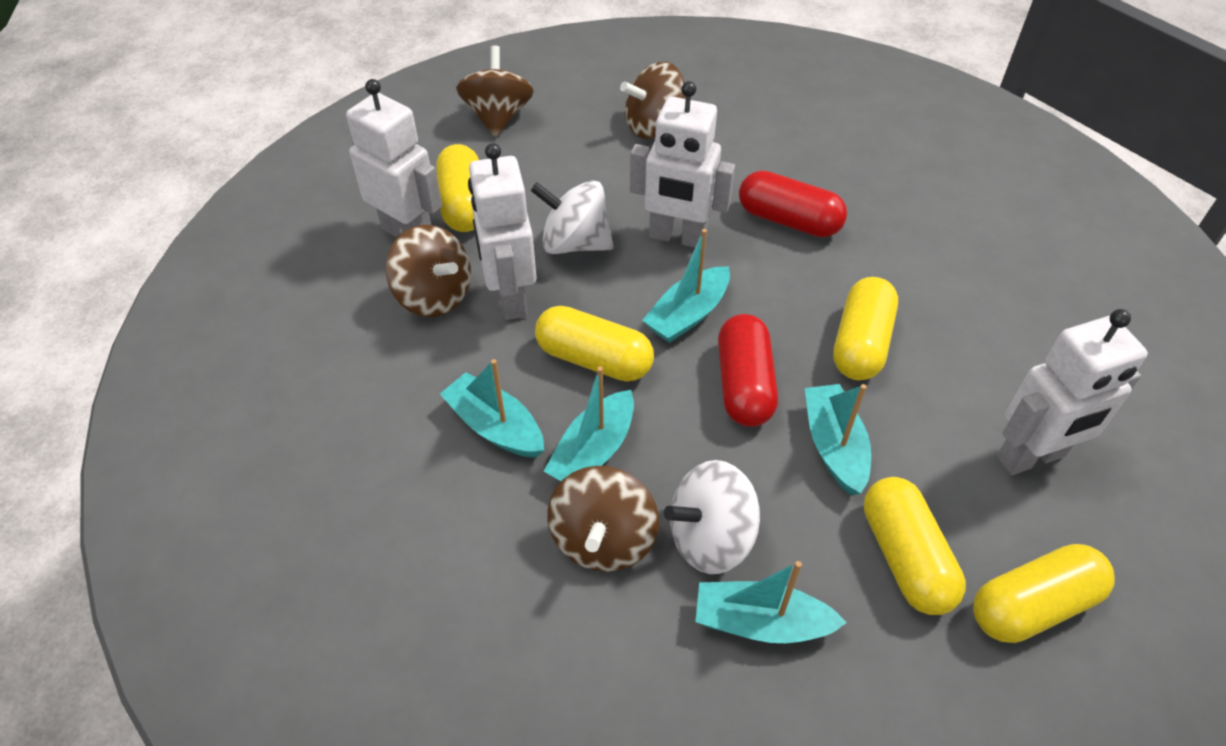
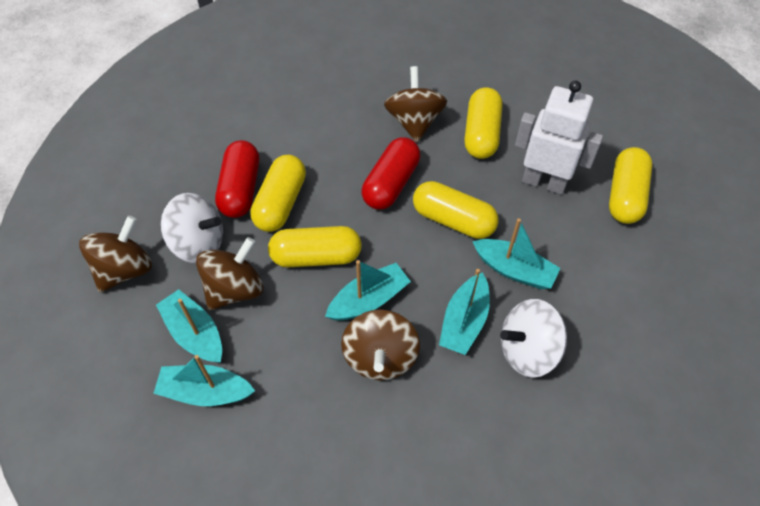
white robot: 4 -> 1

